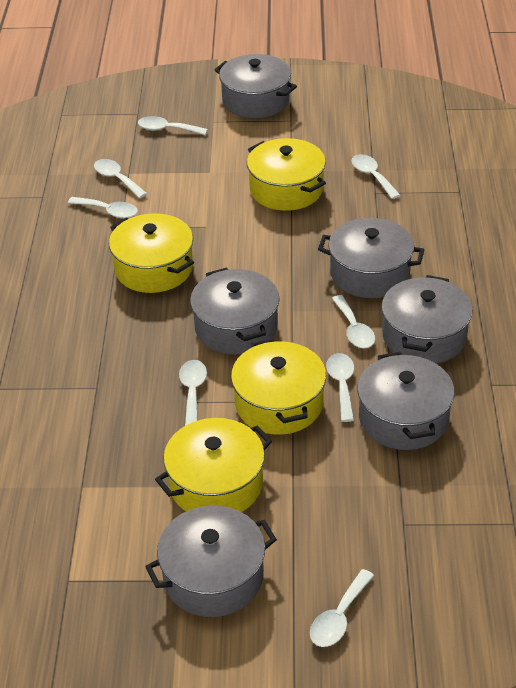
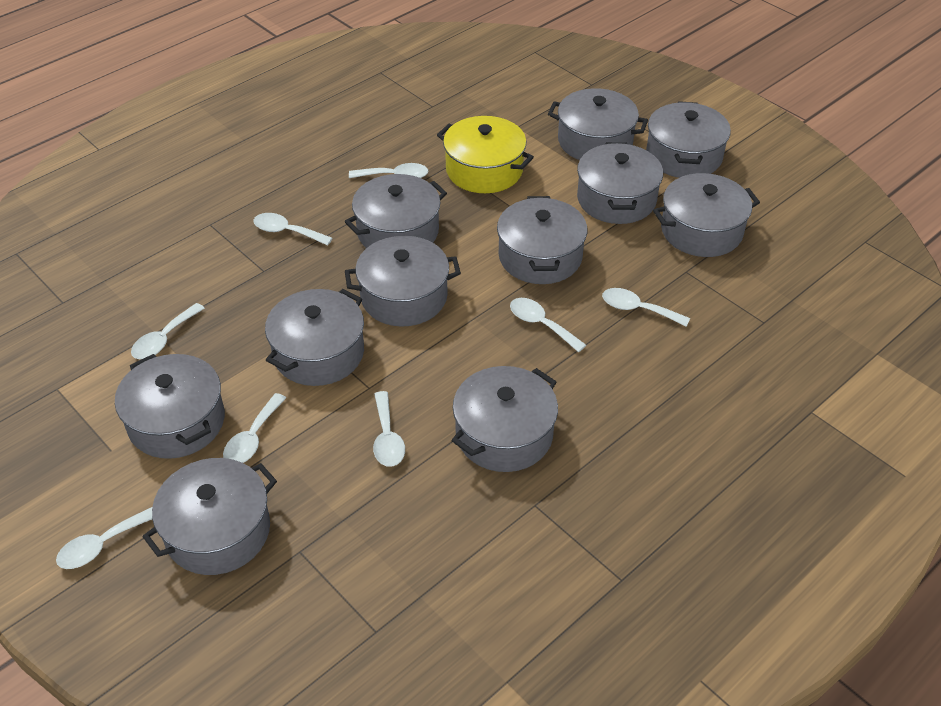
grey pot: 6 -> 11
yellow pot: 4 -> 1

